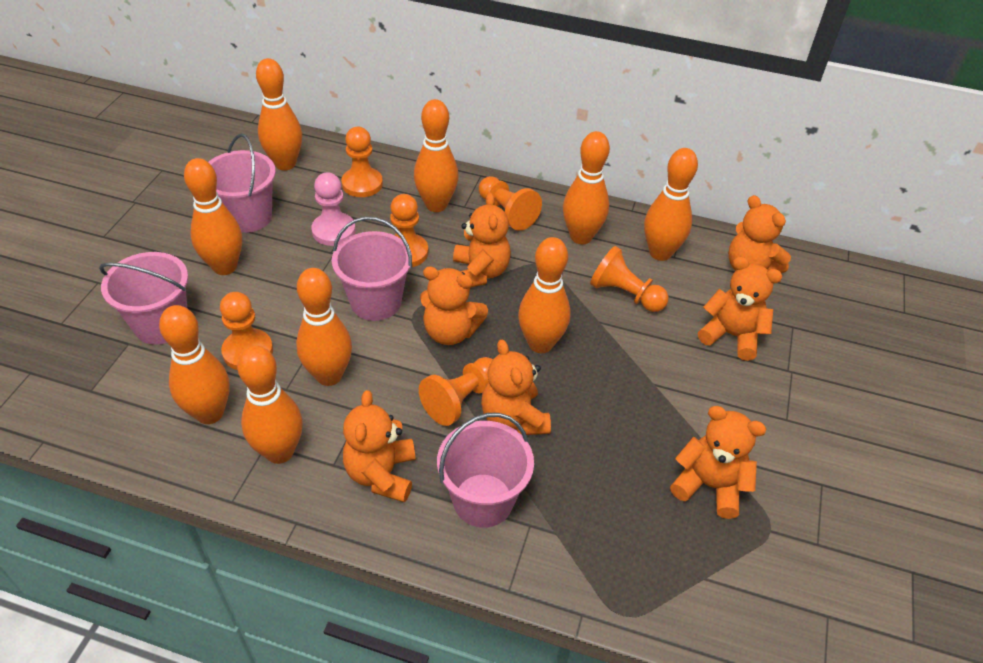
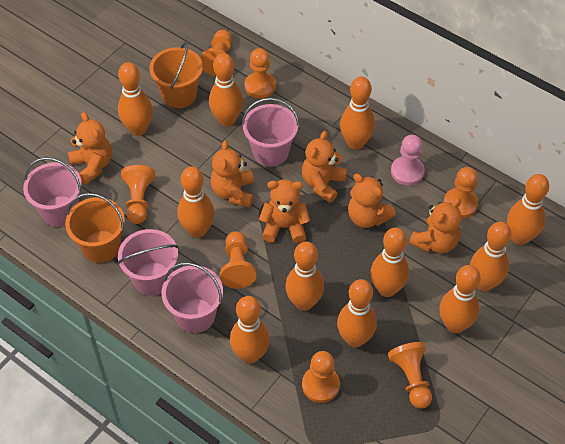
orange bowling pin: 9 -> 11
orange bucket: 0 -> 2
orange pawn: 6 -> 7
orange teddy bear: 7 -> 6

